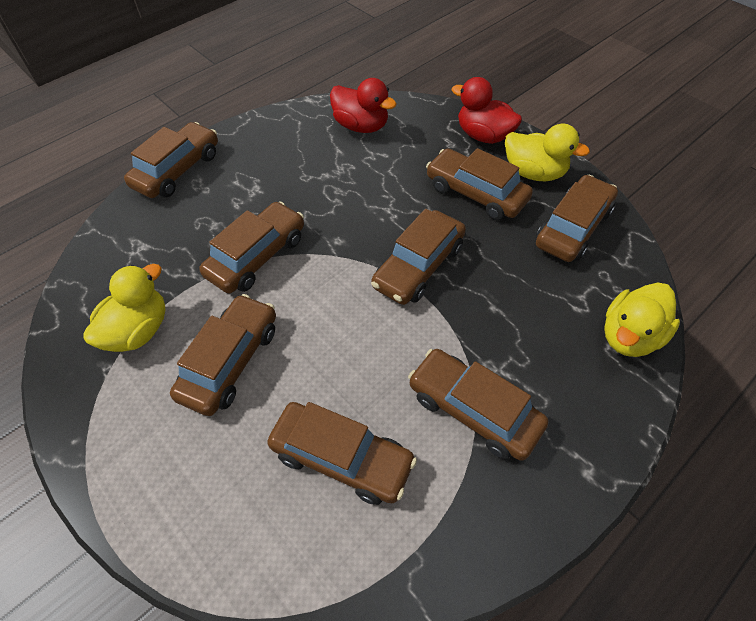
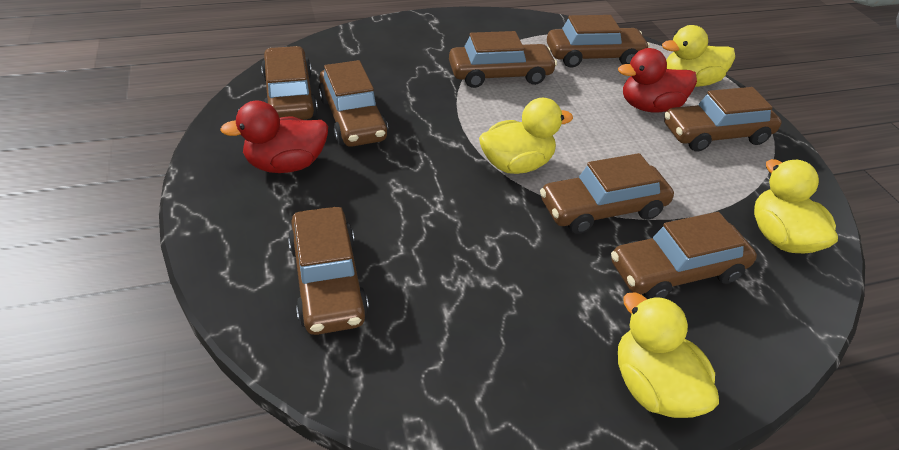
yellow duck: 3 -> 4

